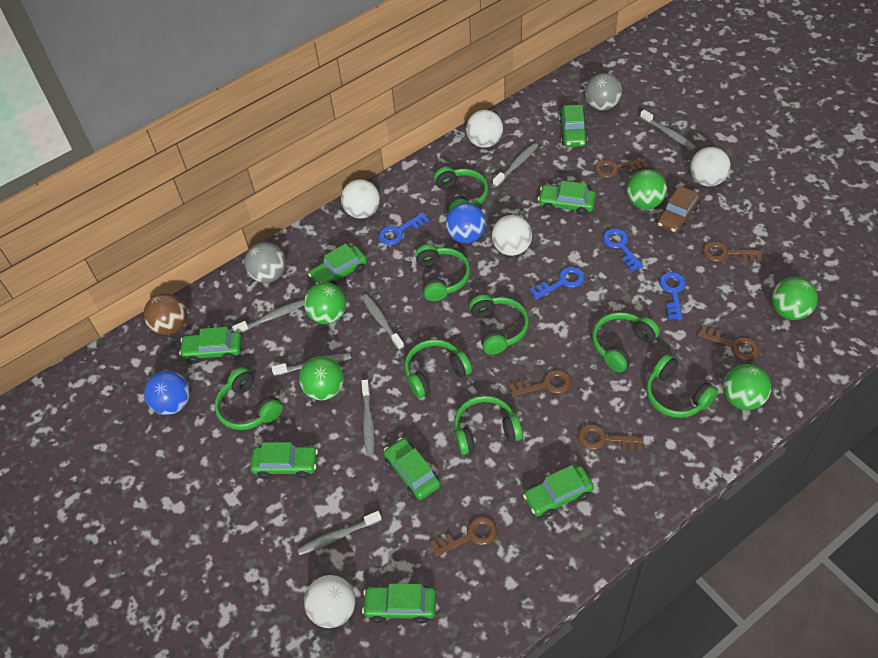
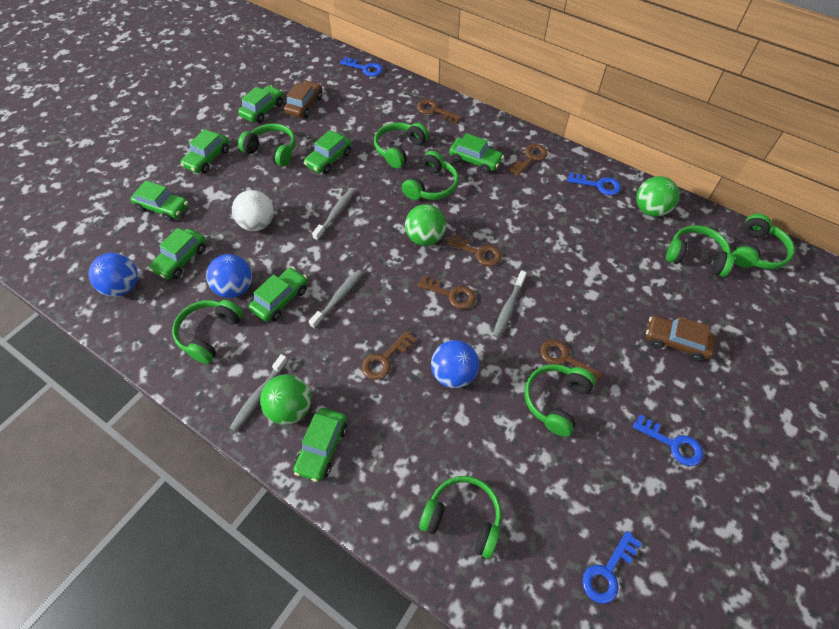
blue ball: 2 -> 3
brown ball: 1 -> 0
brown car: 1 -> 2
green ball: 5 -> 3
grey ball: 2 -> 0
grey toothbrush: 7 -> 4
white ball: 5 -> 1

